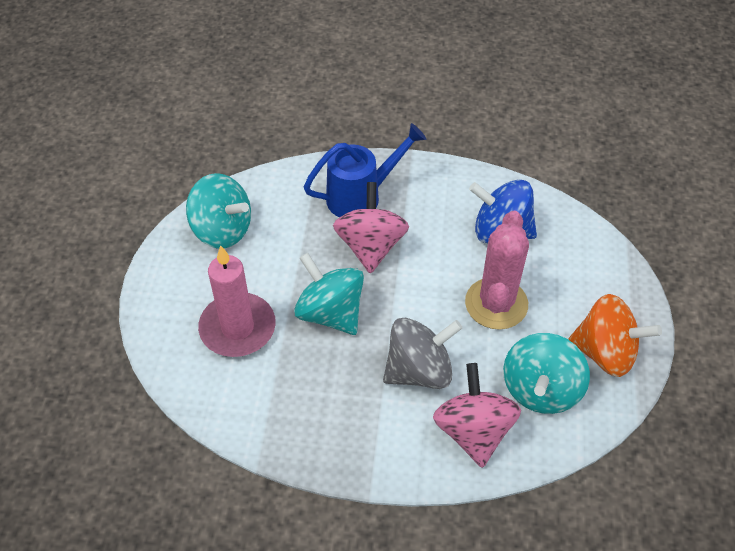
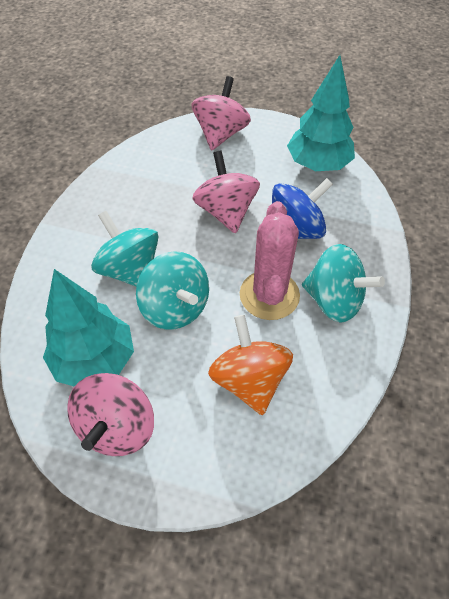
blue watering can: 1 -> 0
grey spinning top: 1 -> 0
pink candle: 1 -> 0
pink spinning top: 2 -> 3
turquoise tree: 0 -> 2

